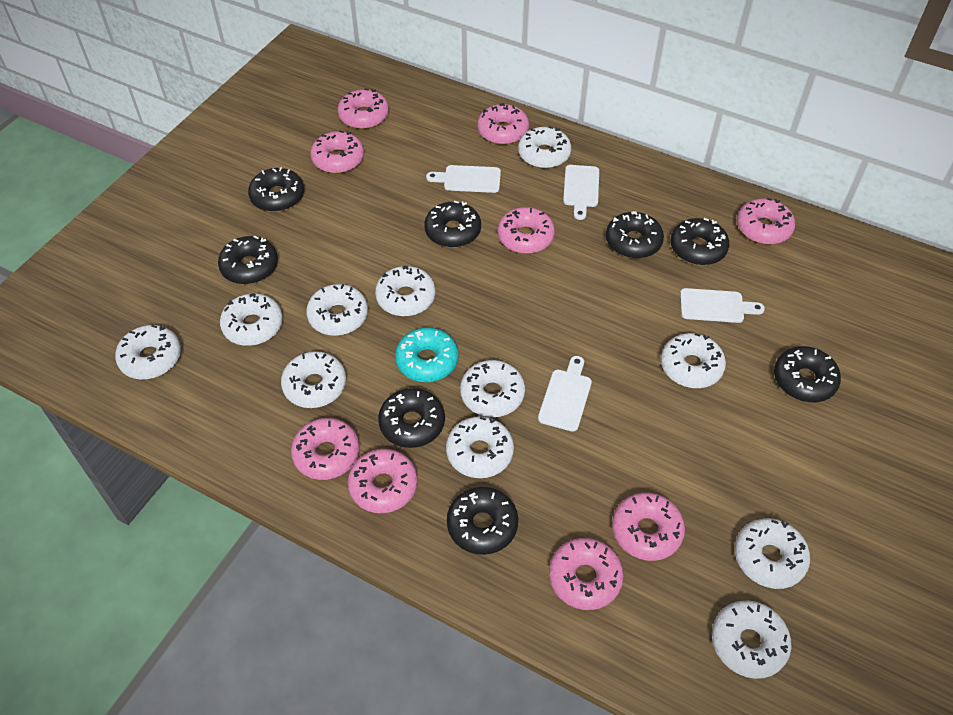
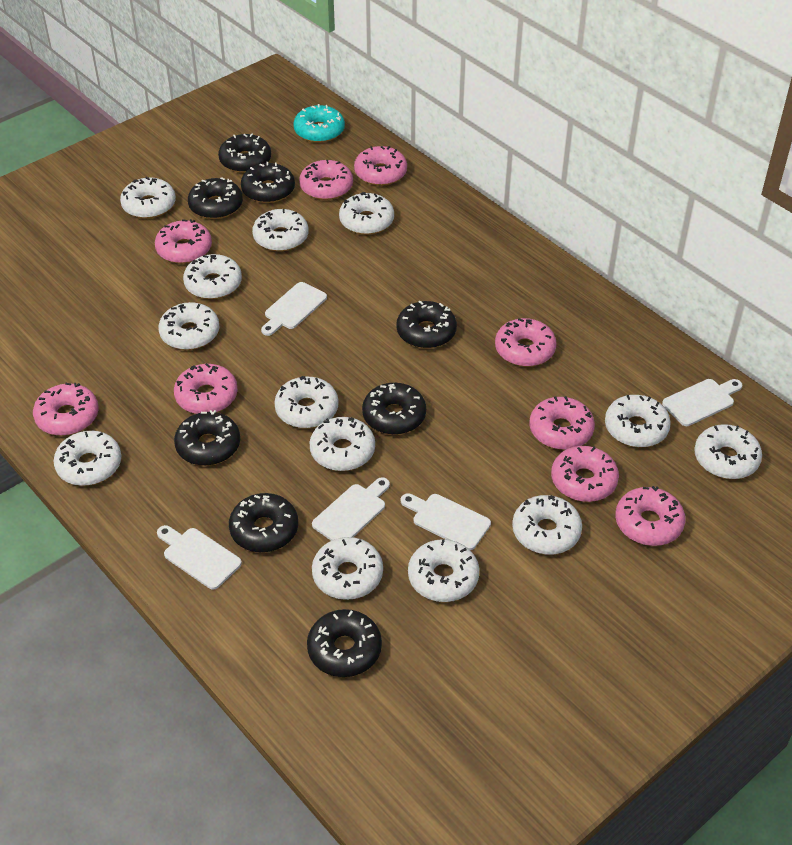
white cutting board: 4 -> 5
white donut: 11 -> 13

